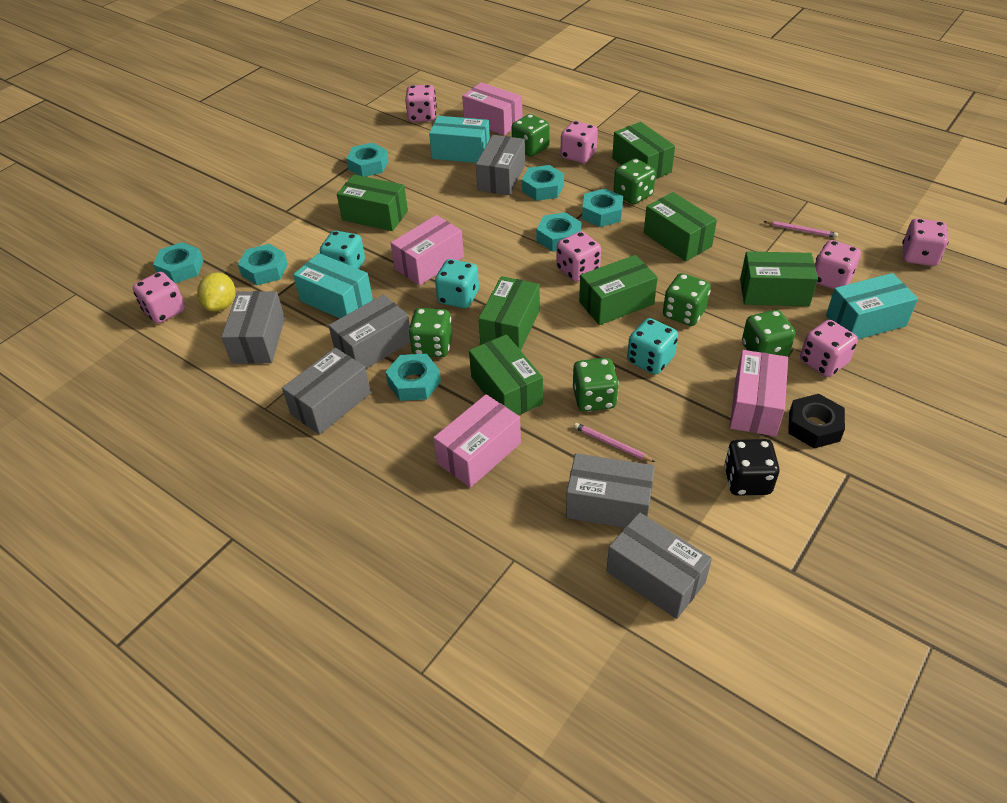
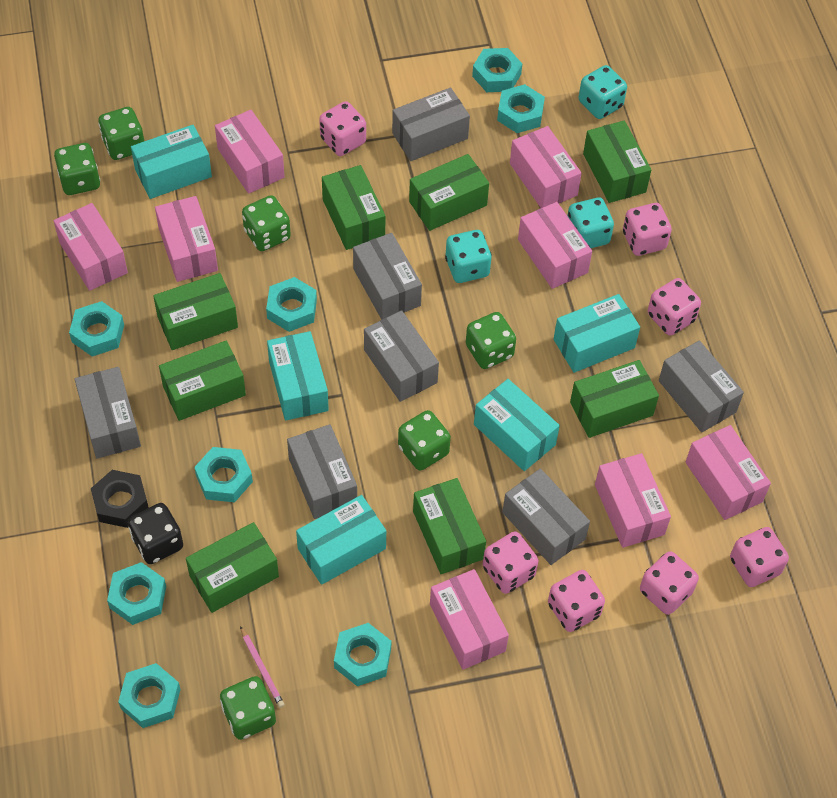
green box: 7 -> 8
grey box: 6 -> 7
pink box: 4 -> 8
pink pencil: 2 -> 1
turquoise box: 3 -> 5
turquoise nut: 7 -> 8
yellow lemon: 1 -> 0

